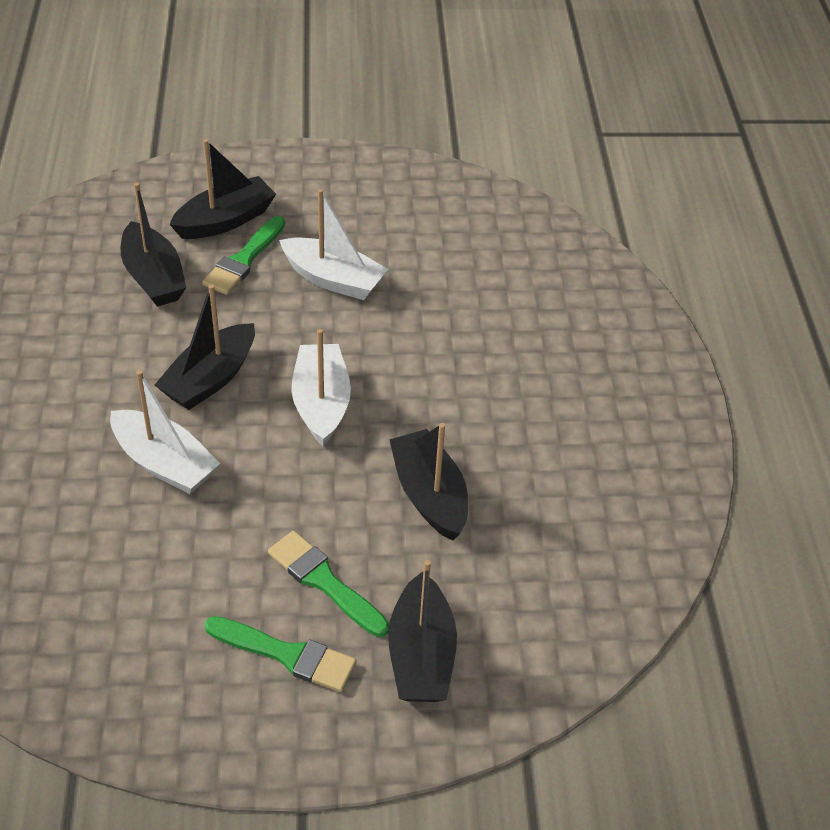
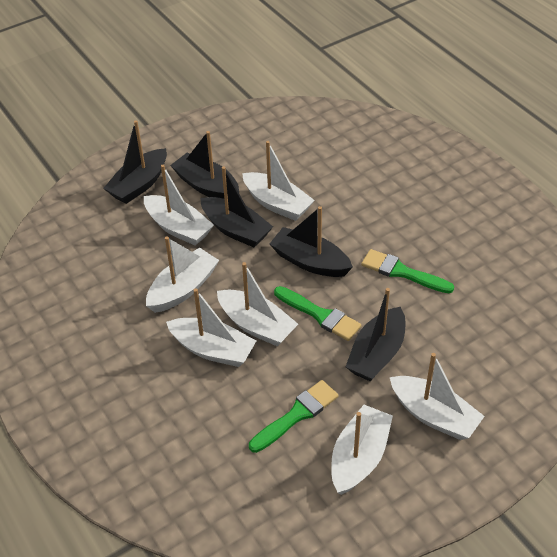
white boat: 3 -> 7

